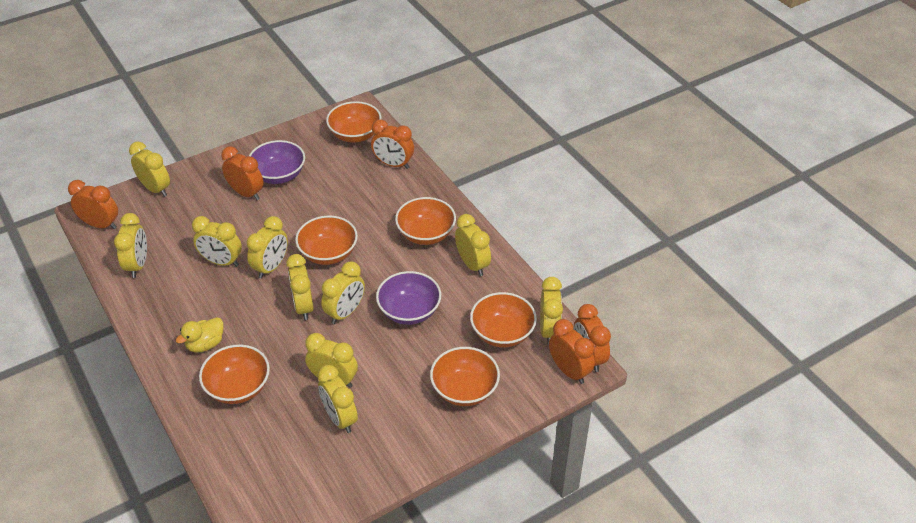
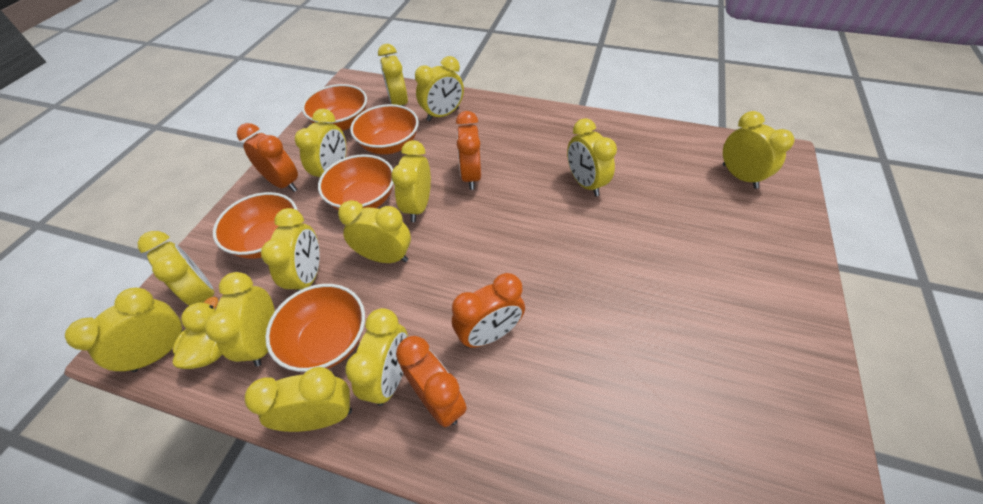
orange bowl: 6 -> 5
orange clock: 5 -> 4
purple bowl: 2 -> 0
yellow clock: 10 -> 13

